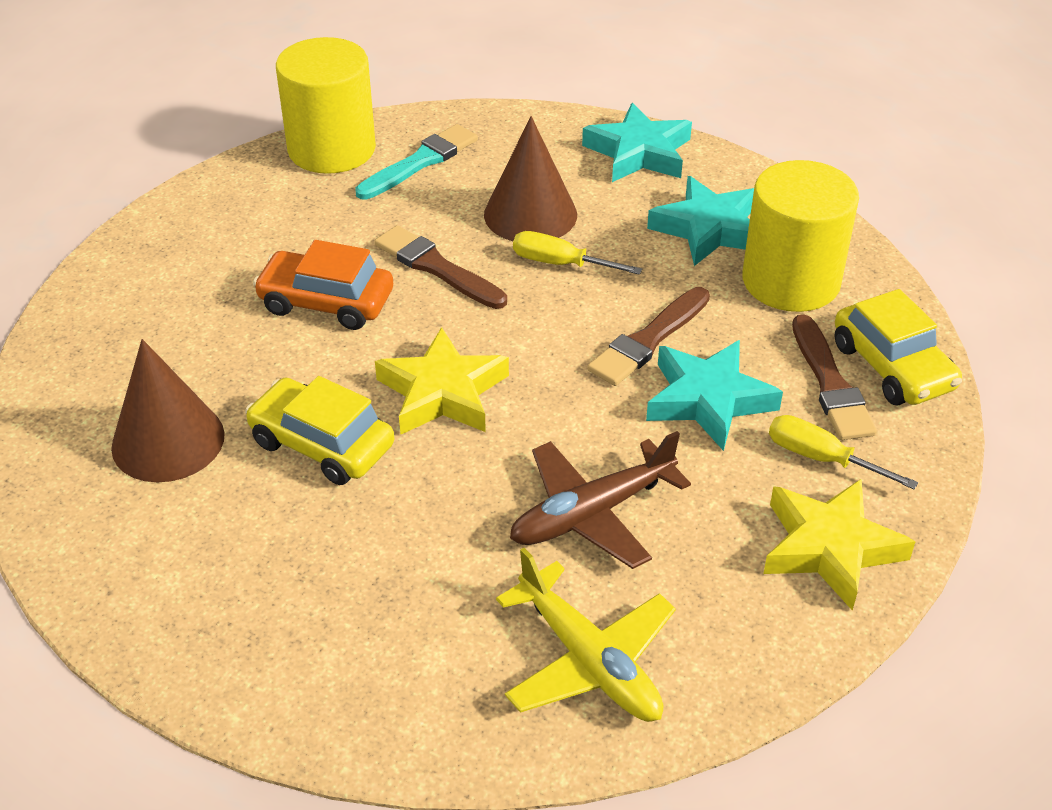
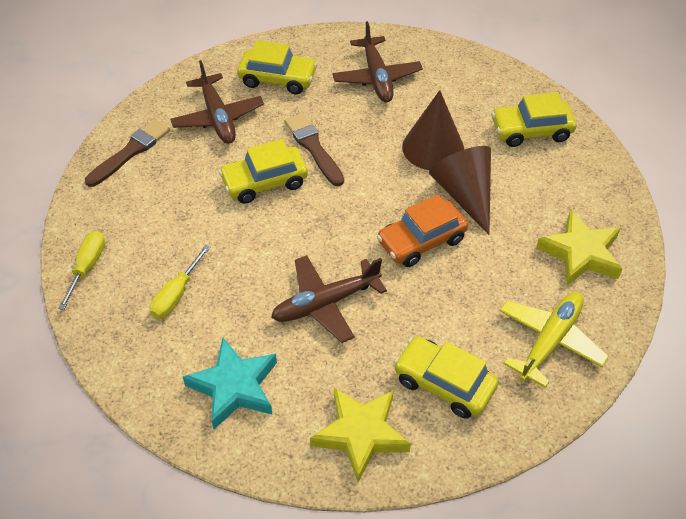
brown brush: 3 -> 2
brown plane: 1 -> 3
turquoise brush: 1 -> 0
turquoise star: 3 -> 1
yellow car: 2 -> 4
yellow cylinder: 2 -> 0

